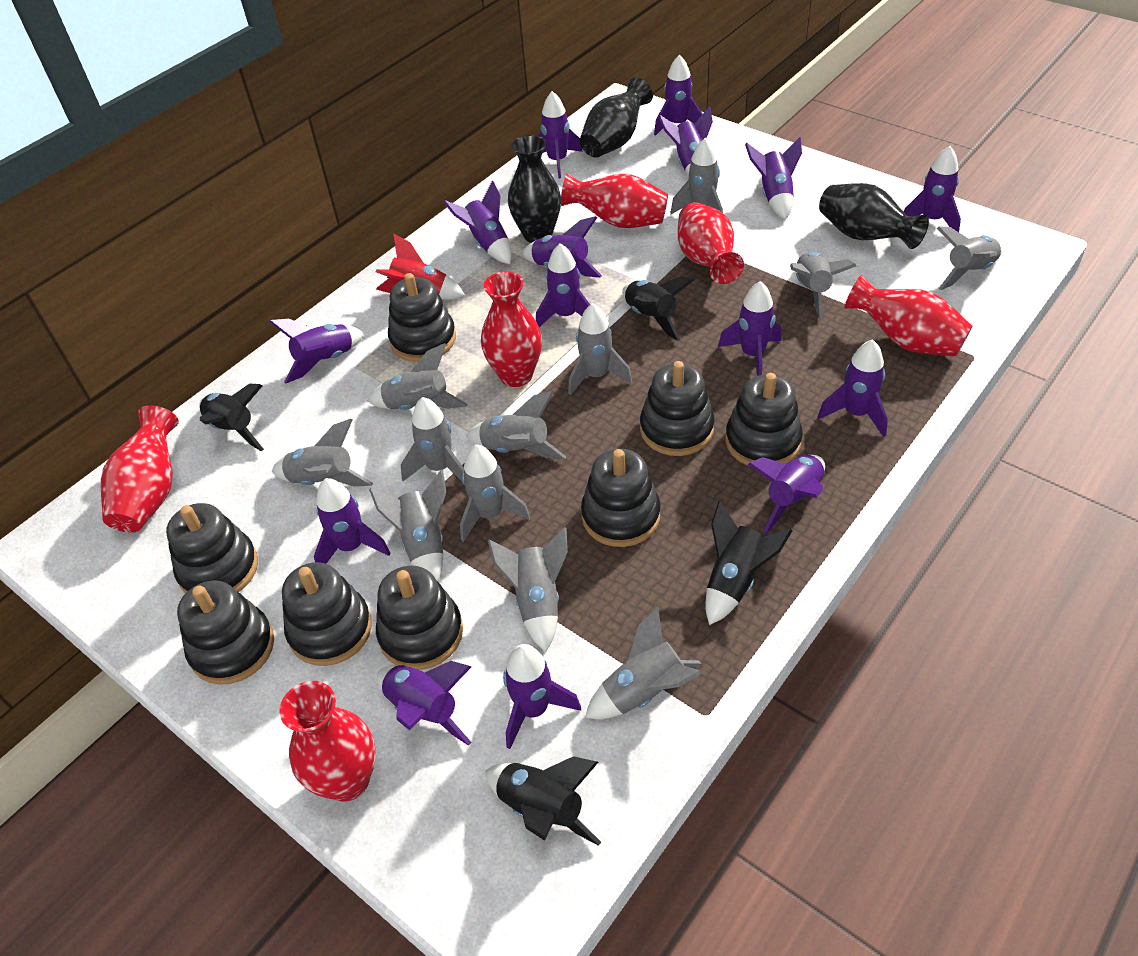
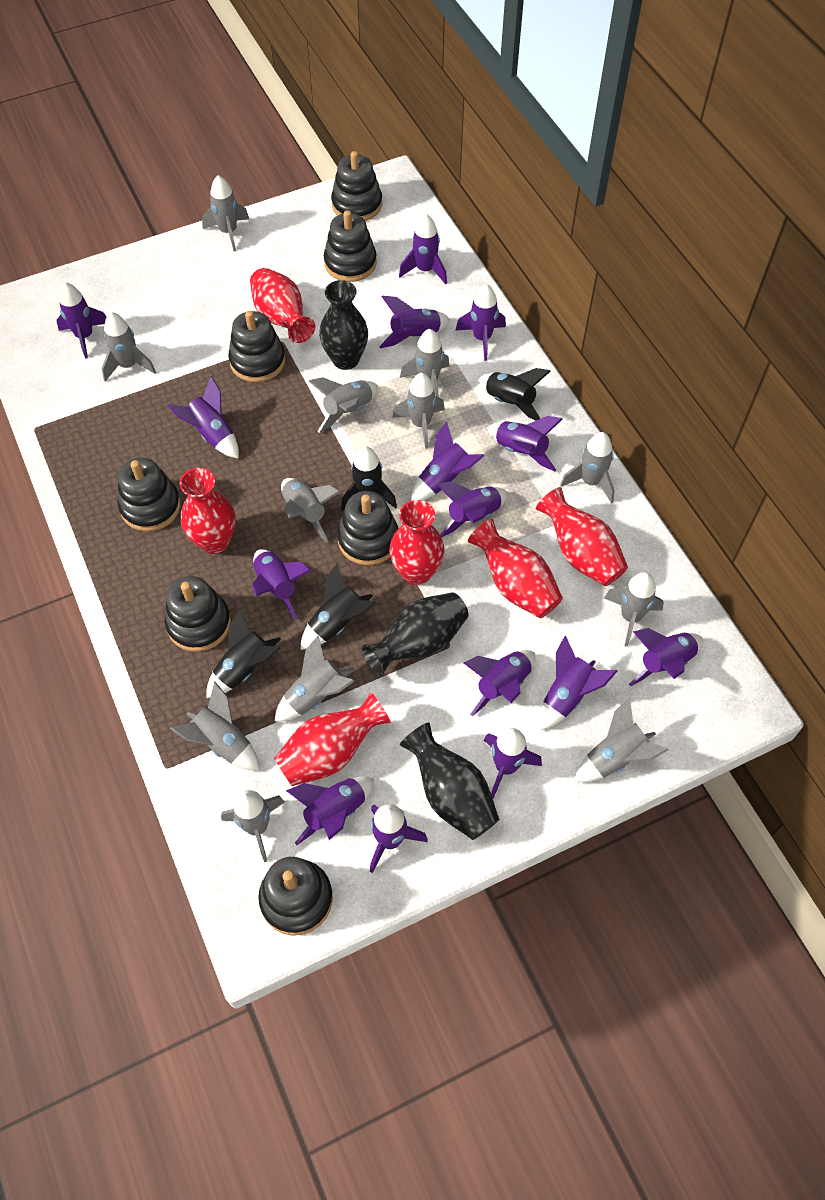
black stacking toy: 8 -> 7
red rocket: 1 -> 0

